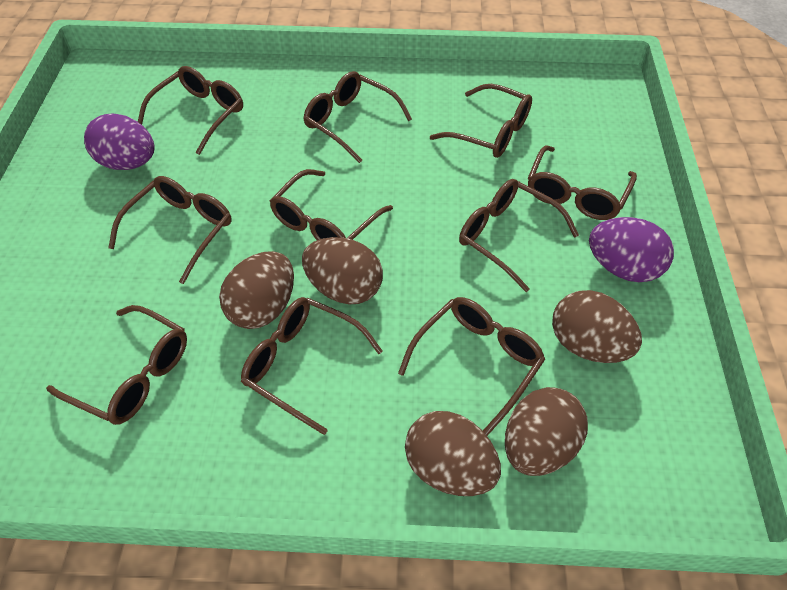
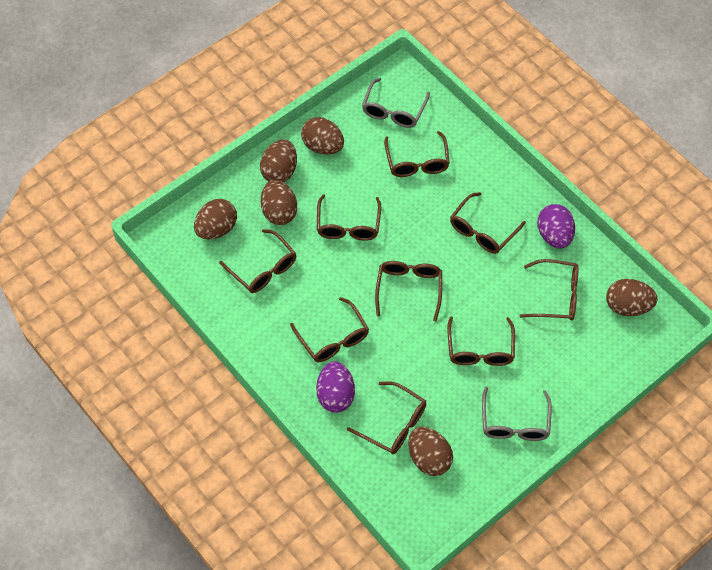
brown egg: 5 -> 6
brown glasses: 10 -> 9
grey glasses: 0 -> 2

